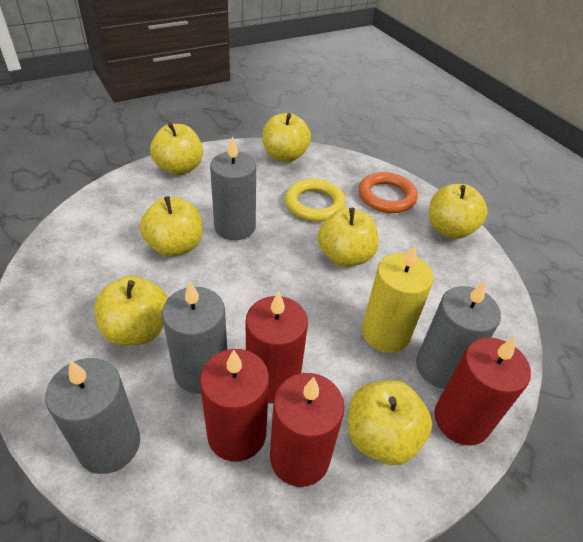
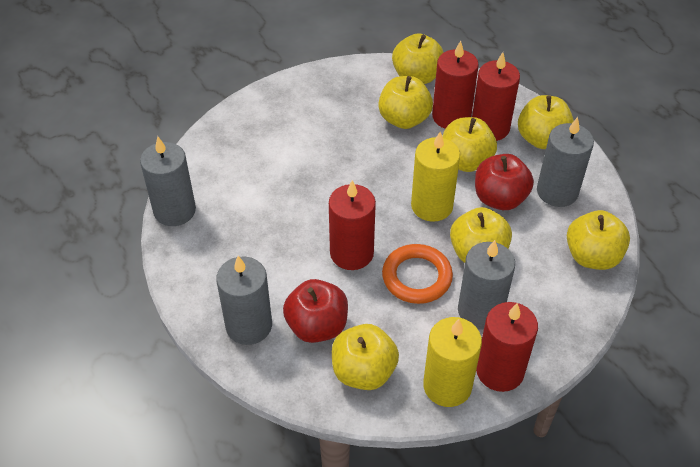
red apple: 0 -> 2
yellow candle: 1 -> 2
yellow ring: 1 -> 0

